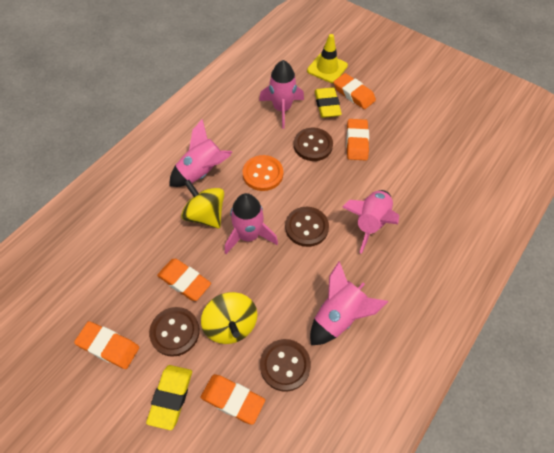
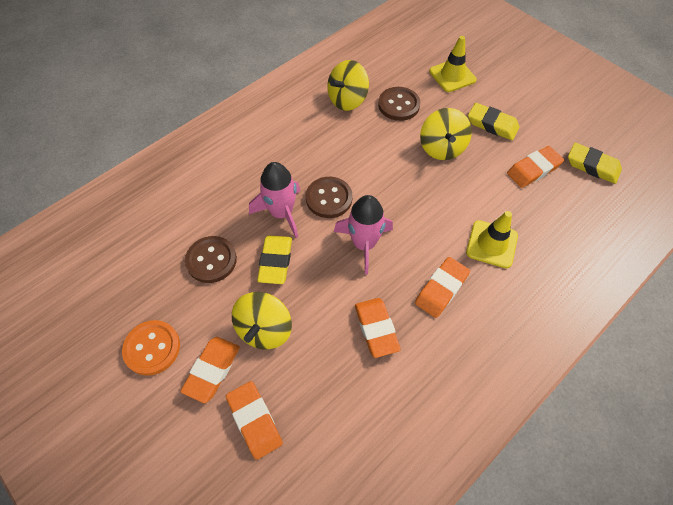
brown button: 4 -> 3
pink rocket: 5 -> 2
yellow eraser: 2 -> 3
yellow spinning top: 2 -> 3
yellow traffic cone: 1 -> 2

